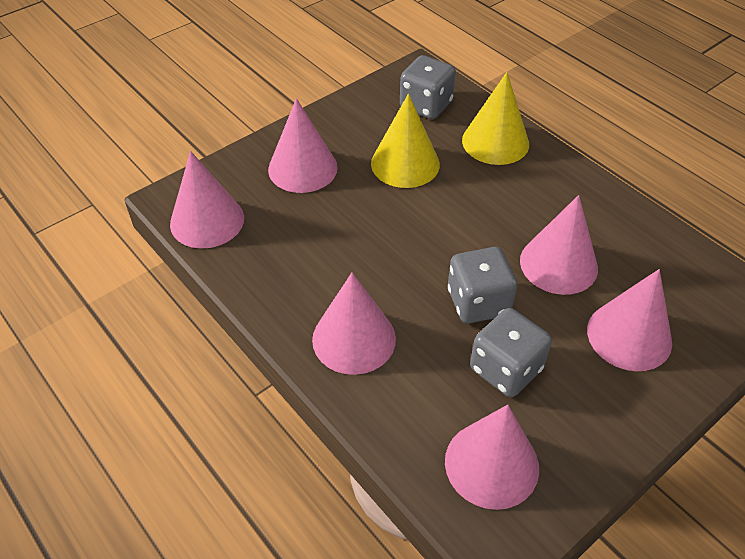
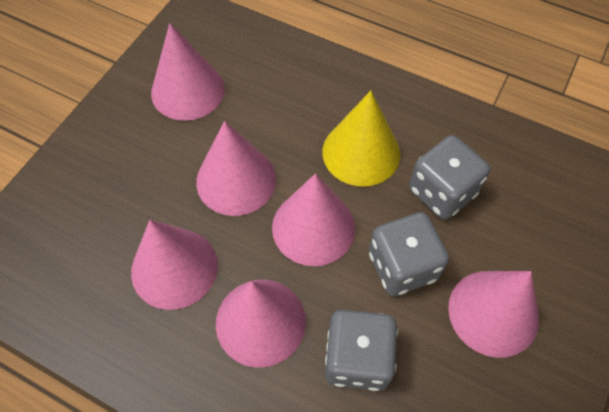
yellow cone: 2 -> 1

